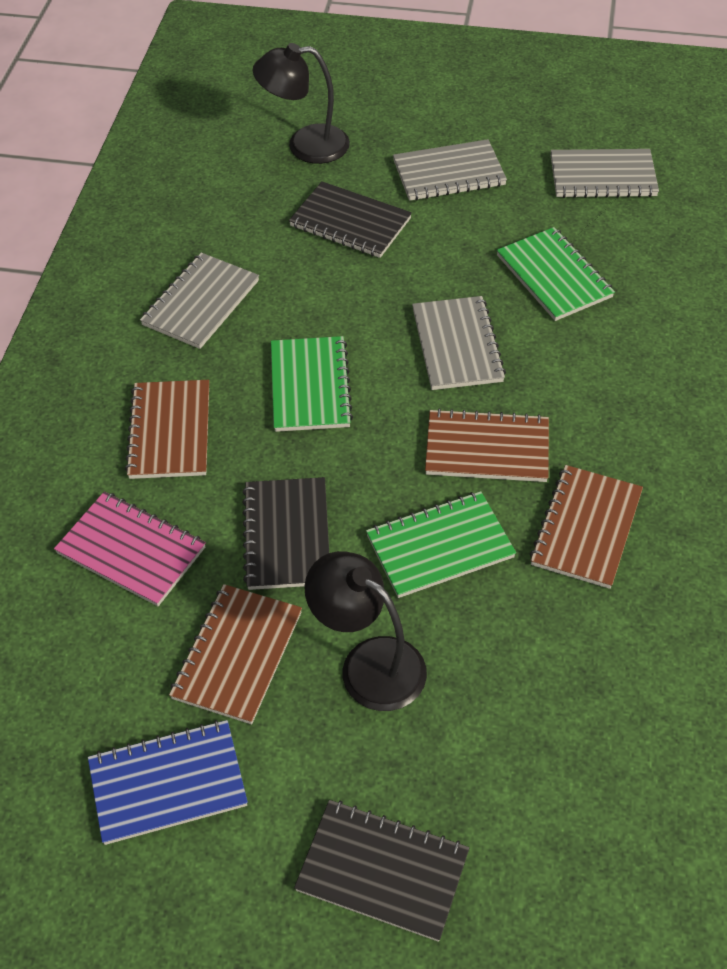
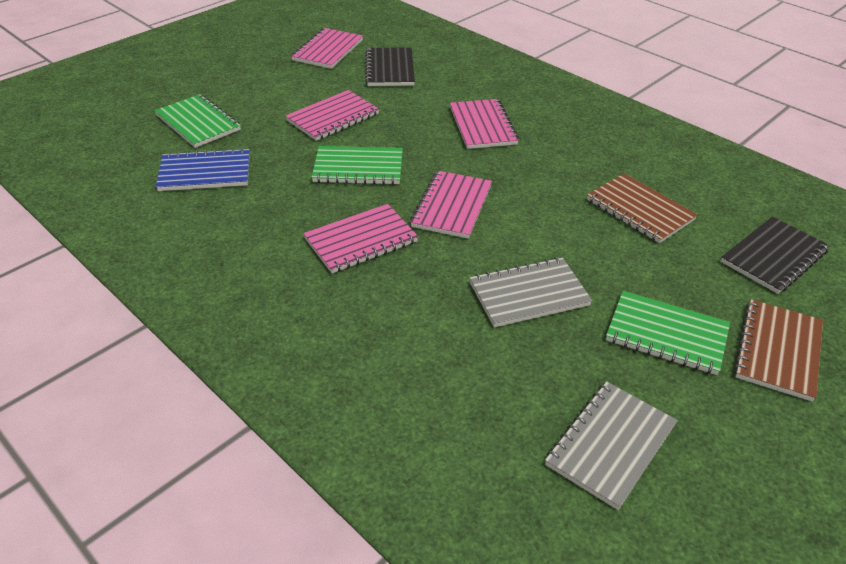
black lamp: 2 -> 0
black notebook: 3 -> 2
brown notebook: 4 -> 2
grey notebook: 4 -> 2
pink notebook: 1 -> 5

